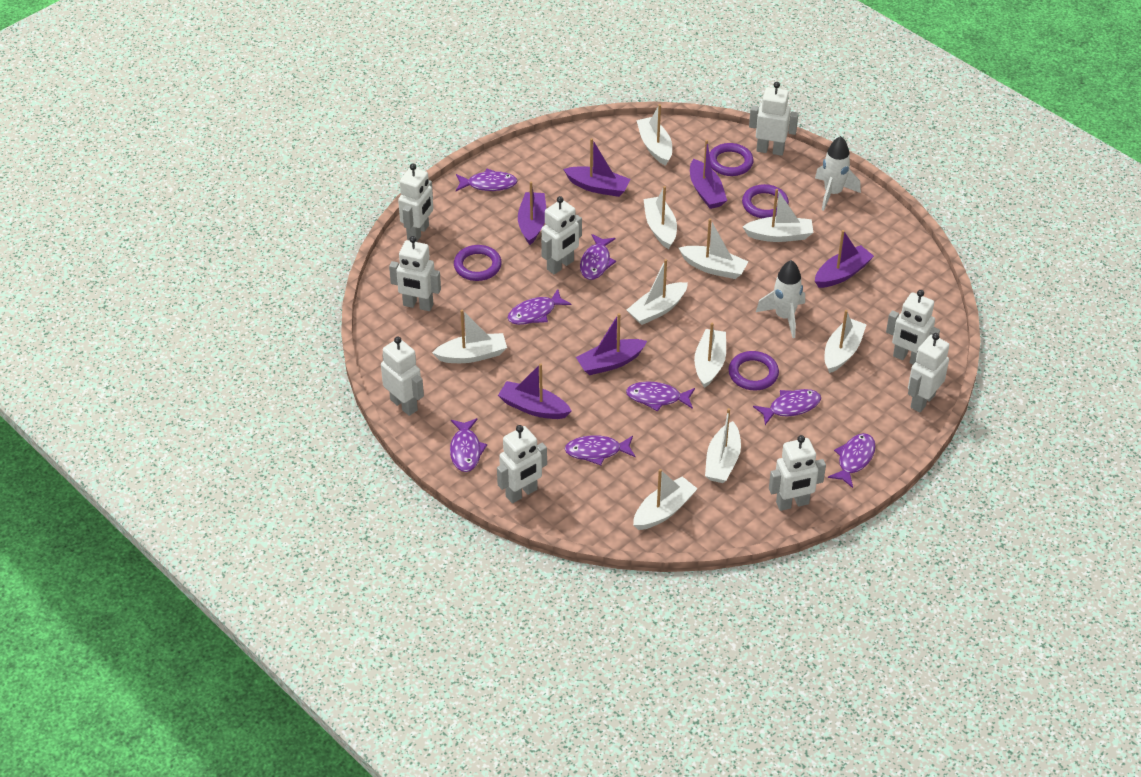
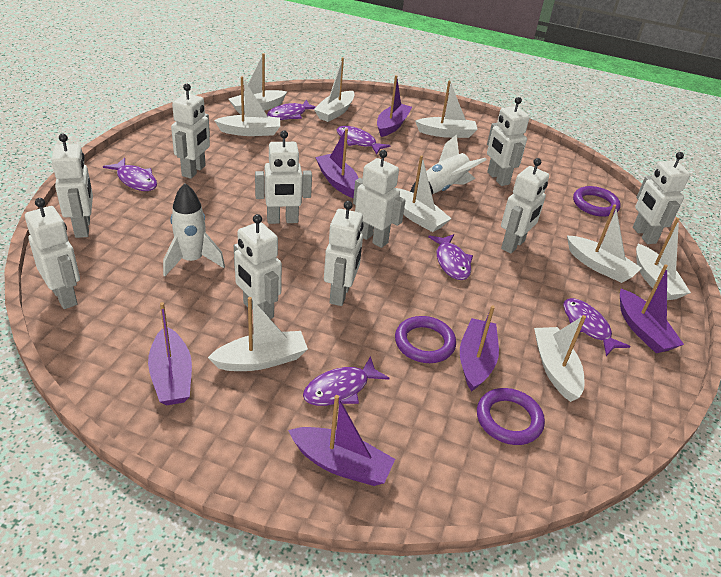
purple fish: 8 -> 6
purple ring: 4 -> 3
white boat: 10 -> 9
white robot: 9 -> 10

